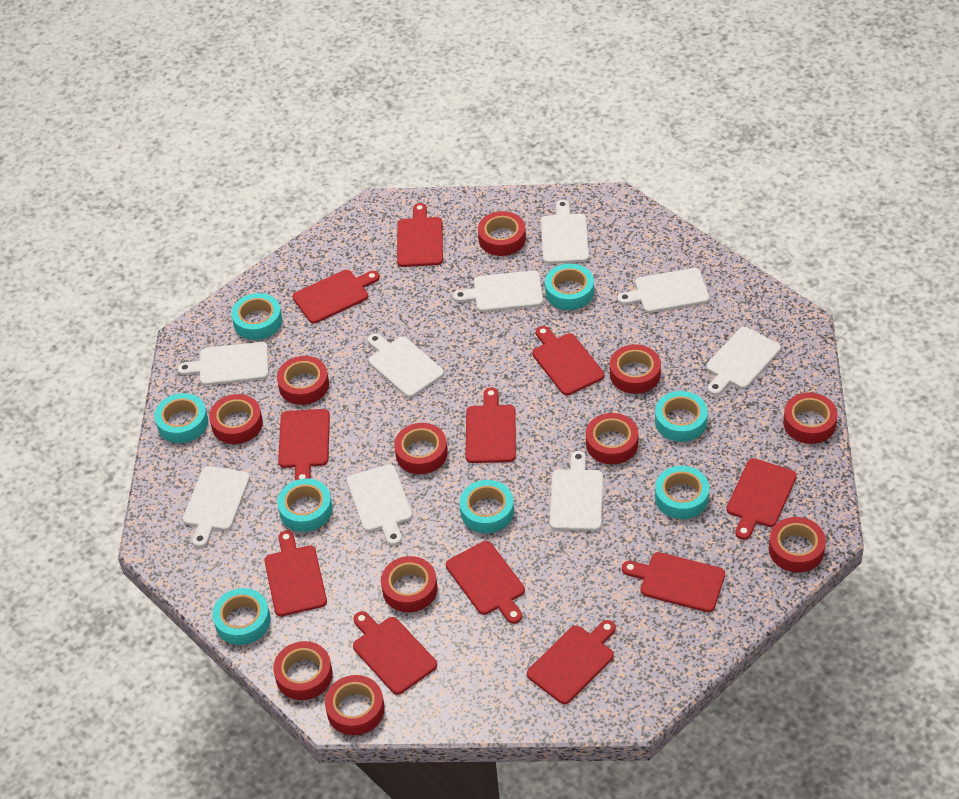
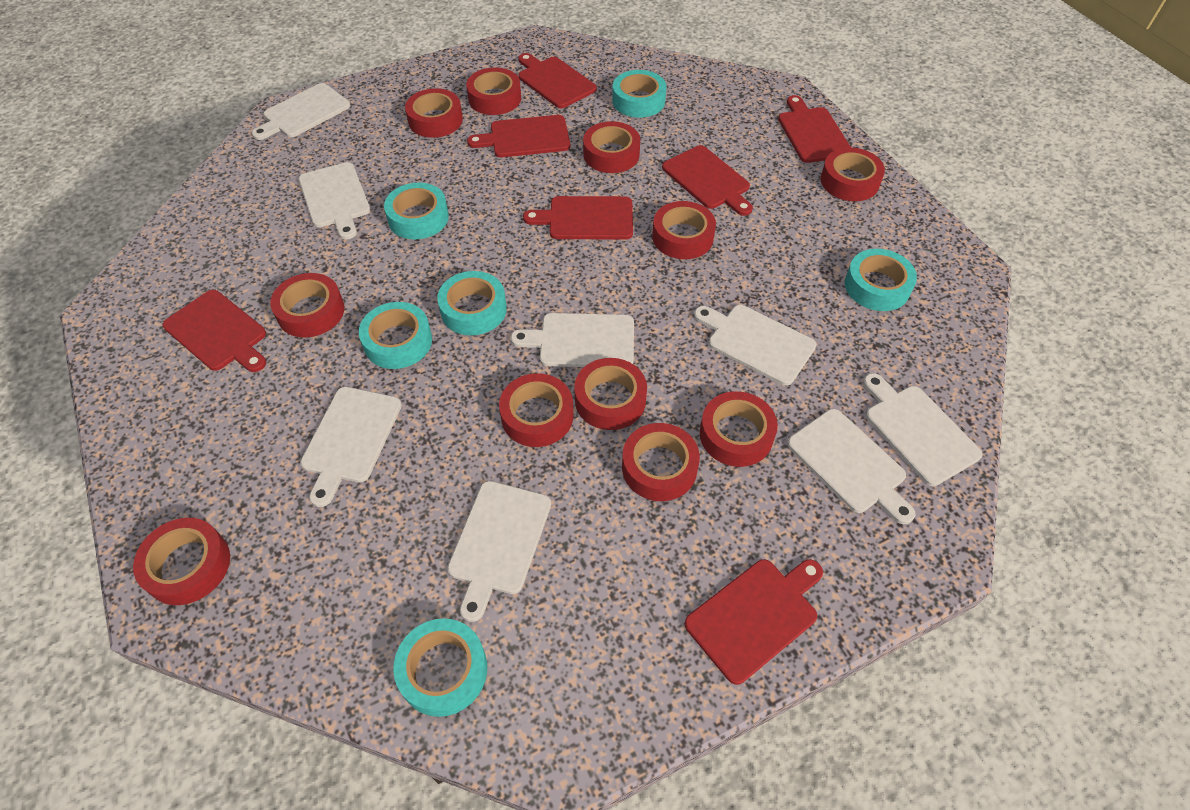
red cutting board: 11 -> 7
turquoise tape: 8 -> 6
white cutting board: 9 -> 8

